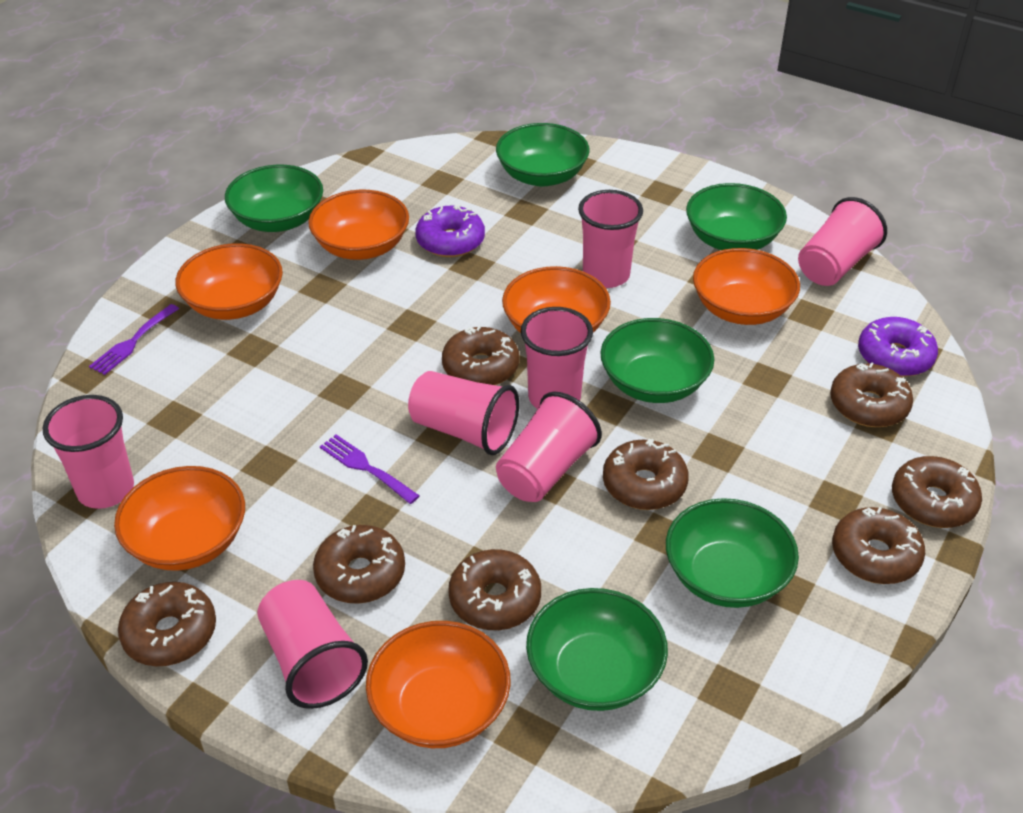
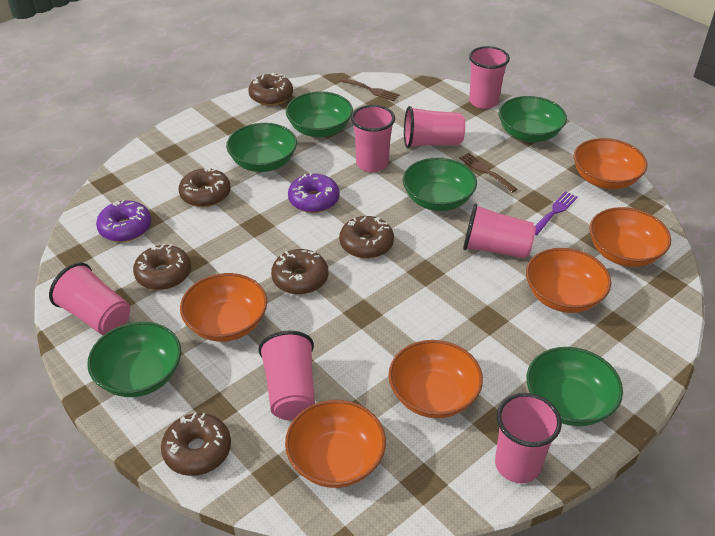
brown donut: 8 -> 6
brown fork: 0 -> 2
purple fork: 2 -> 1

